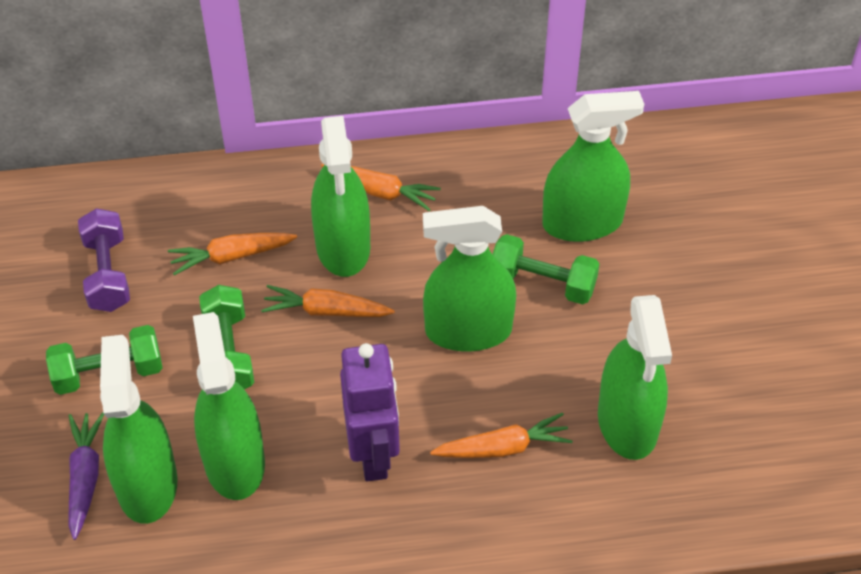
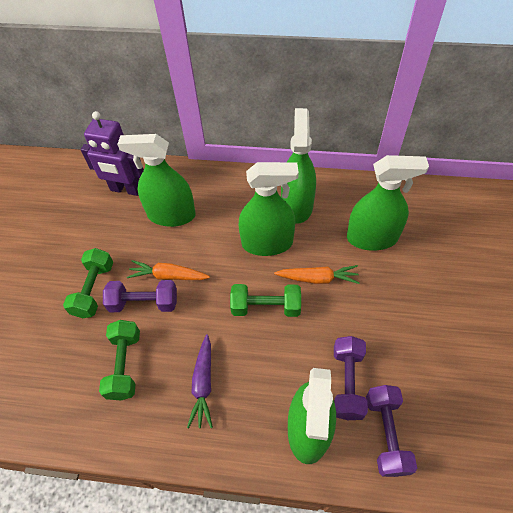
green spray bottle: 6 -> 5
orange carrot: 4 -> 2
purple dumbbell: 1 -> 3

